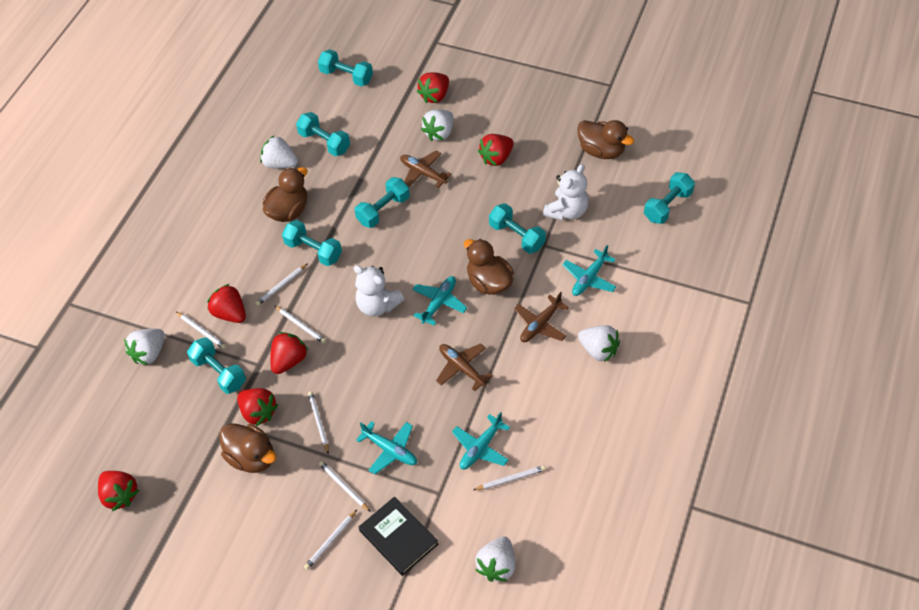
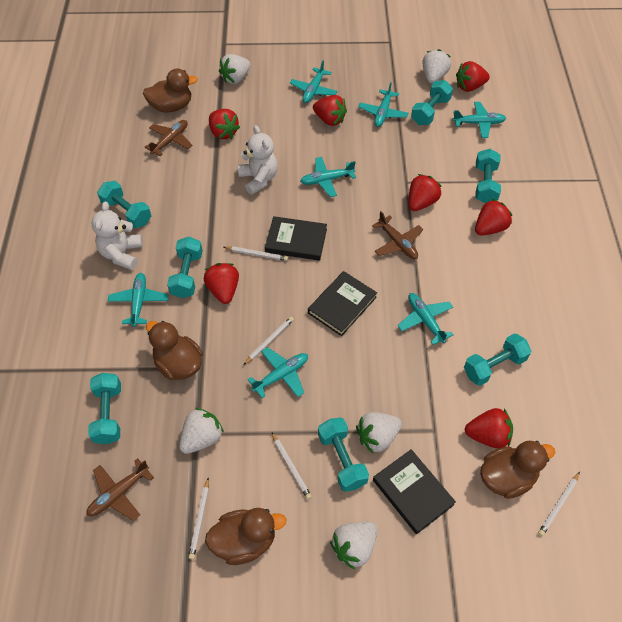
black book: 1 -> 3
red strawberry: 6 -> 7
turquoise plane: 4 -> 7
white pencil: 7 -> 5

